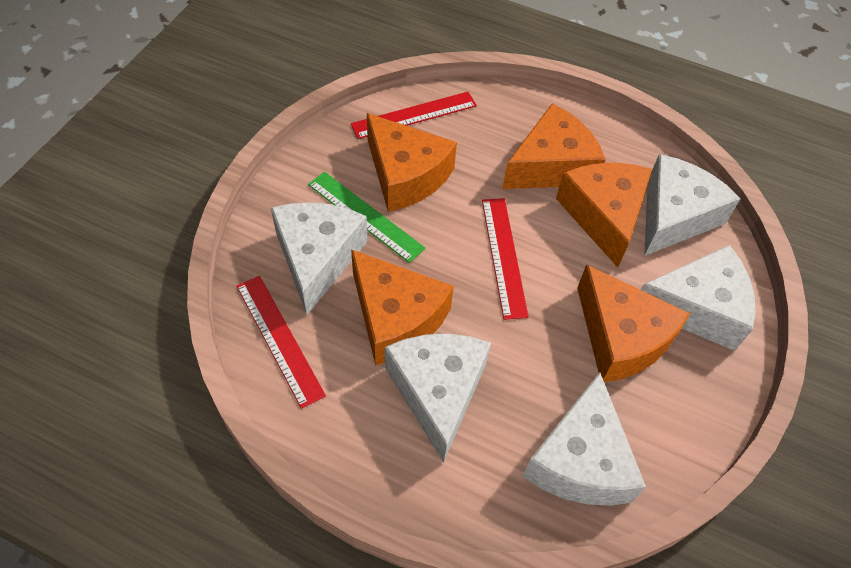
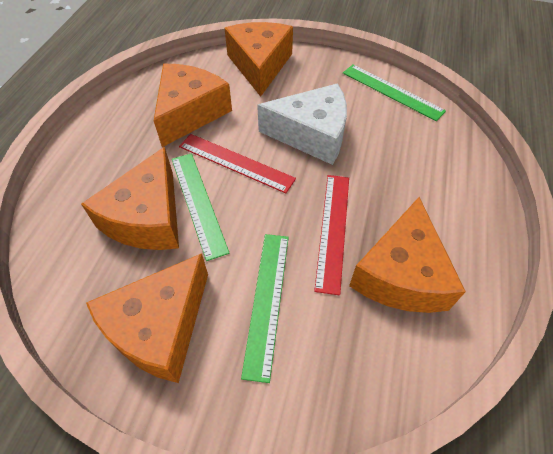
green ruler: 1 -> 3
red ruler: 3 -> 2
white cheese: 5 -> 1

